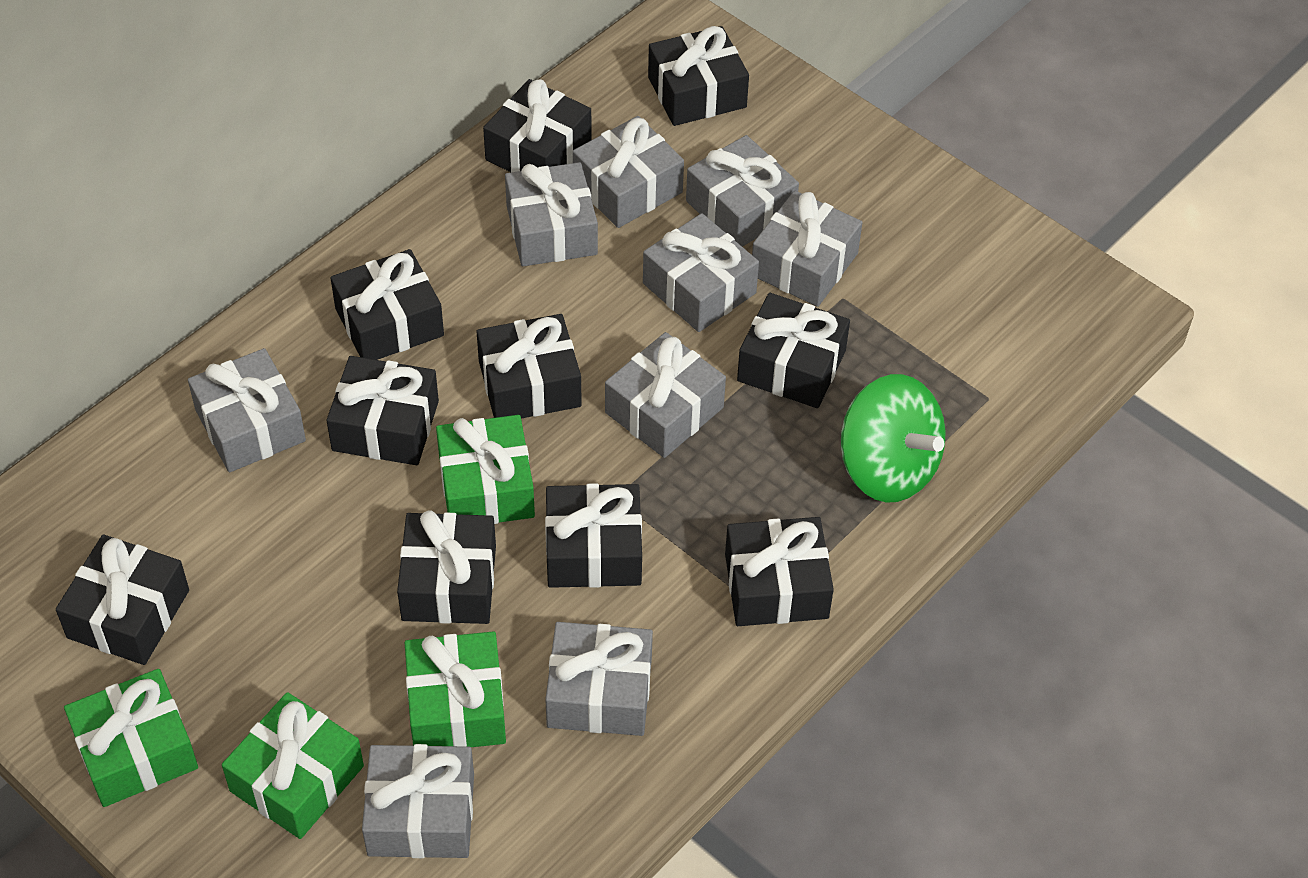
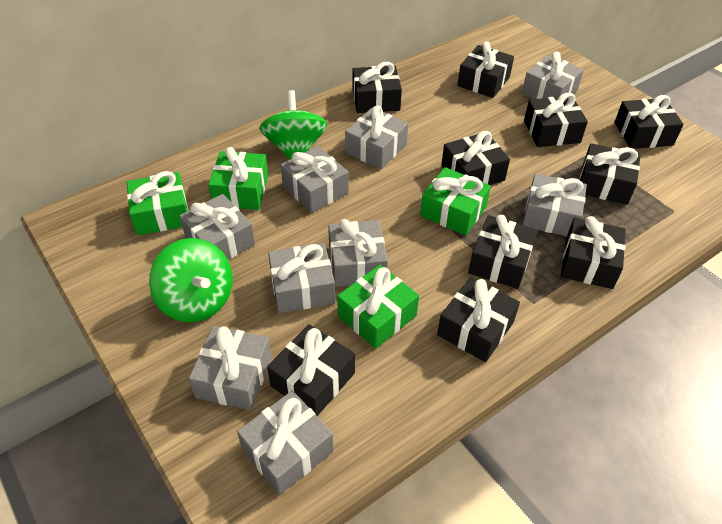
green spinning top: 1 -> 2

